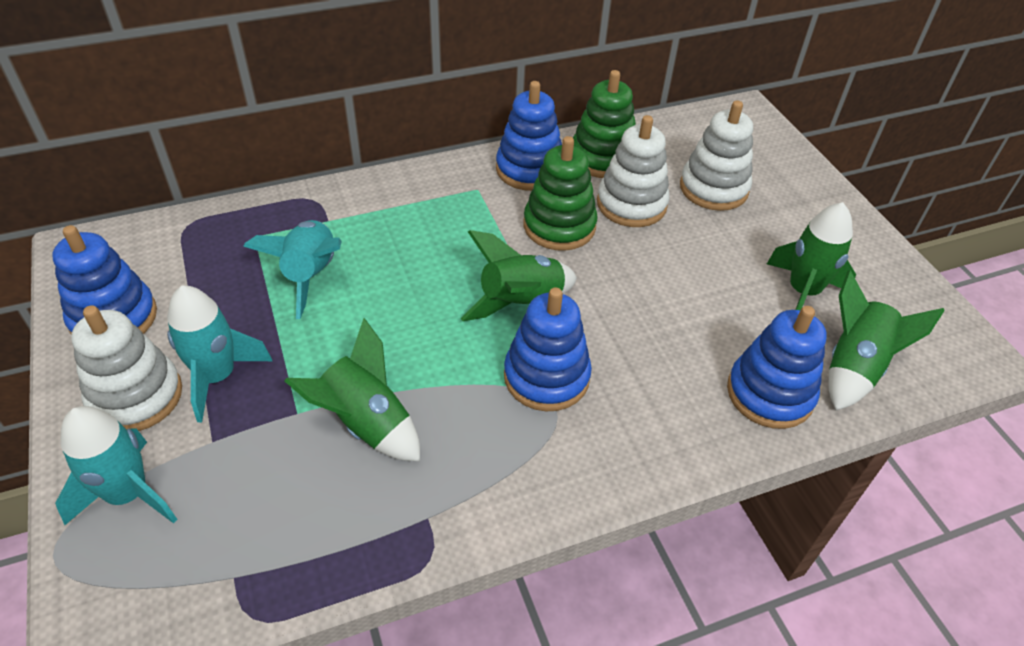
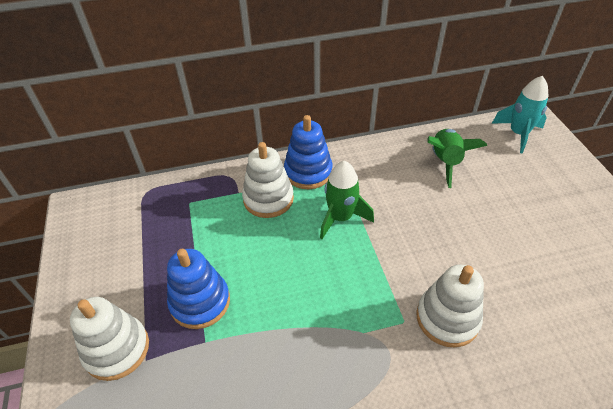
blue stacking toy: 4 -> 2
green rocket: 4 -> 2
green stacking toy: 2 -> 0
turquoise rocket: 3 -> 1

